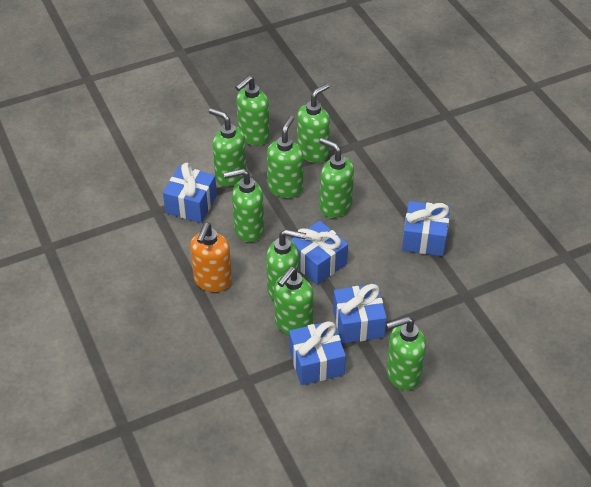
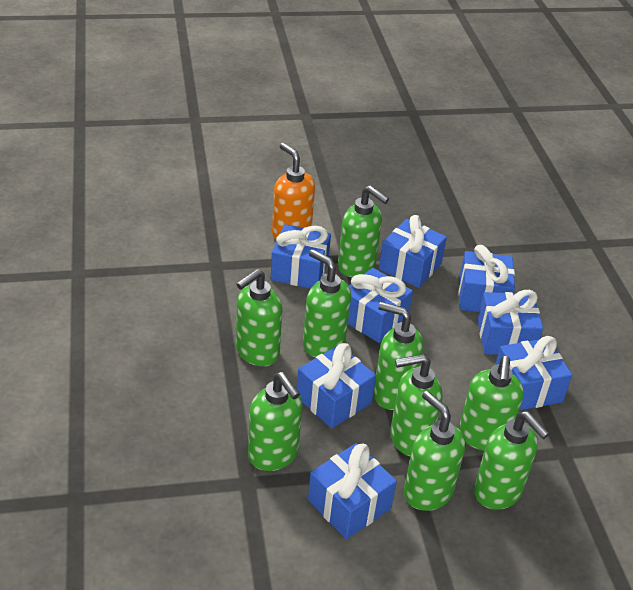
blue gift: 5 -> 8

